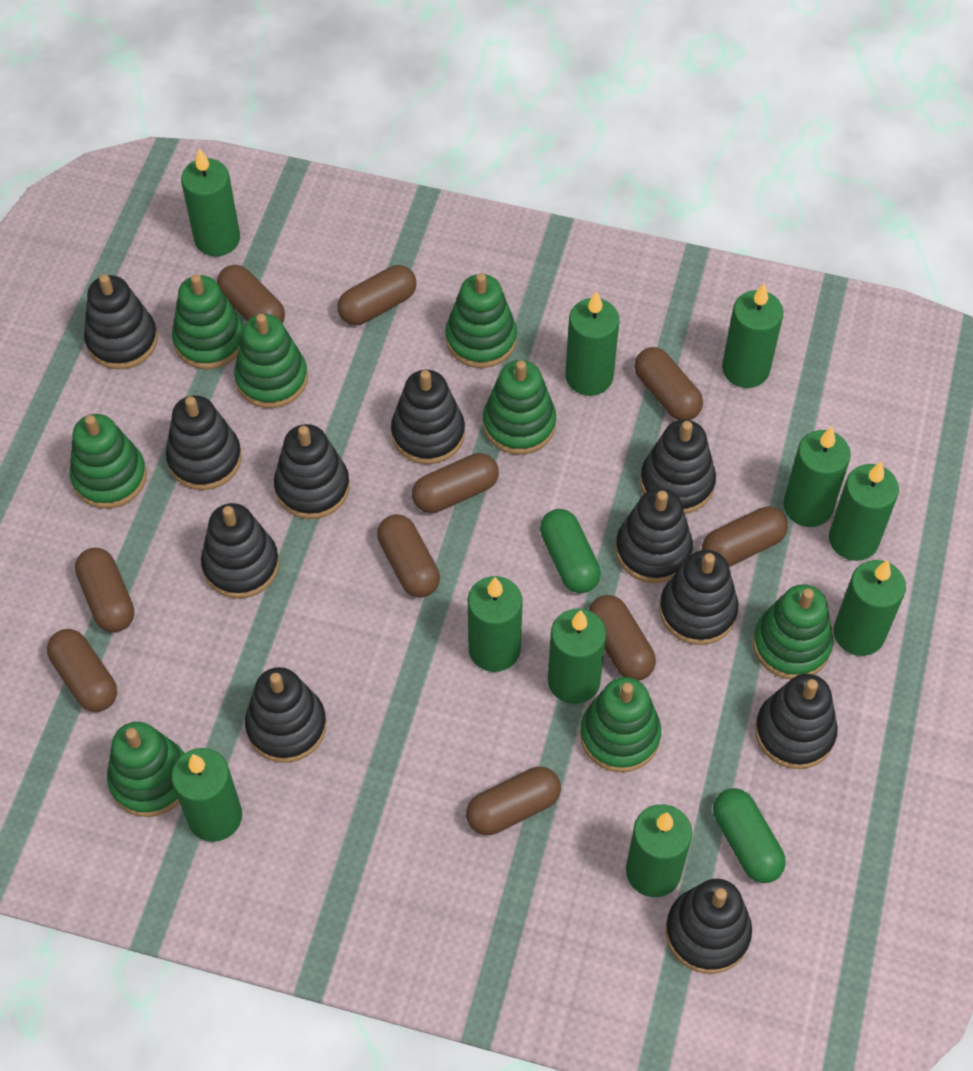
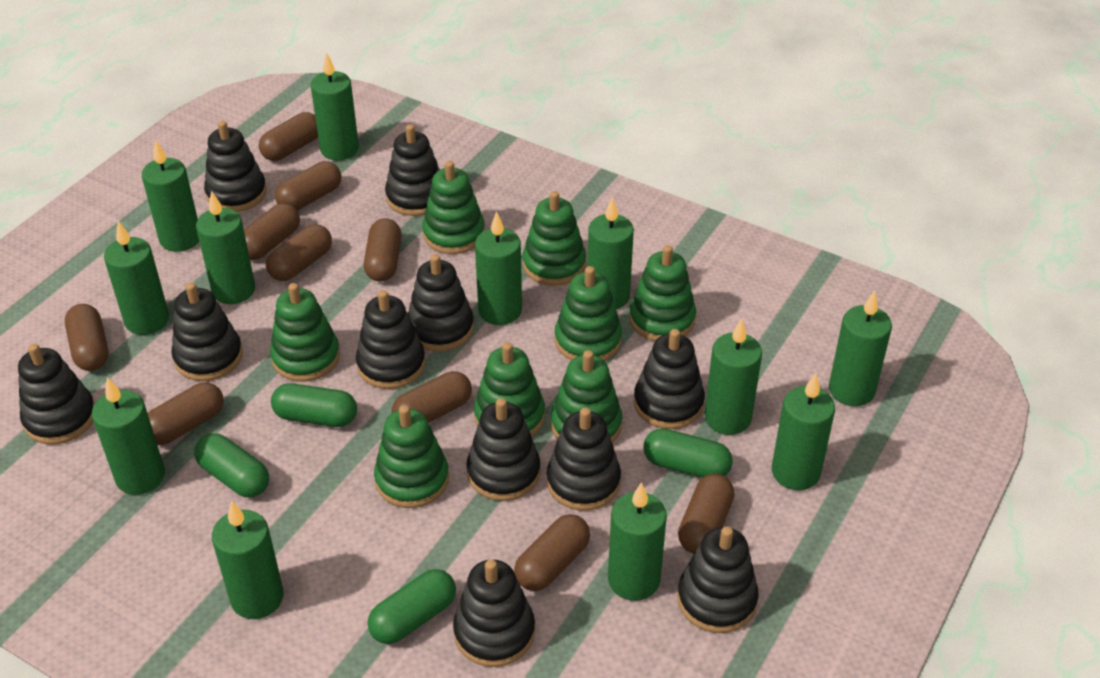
green candle: 10 -> 12
green capsule: 2 -> 4

